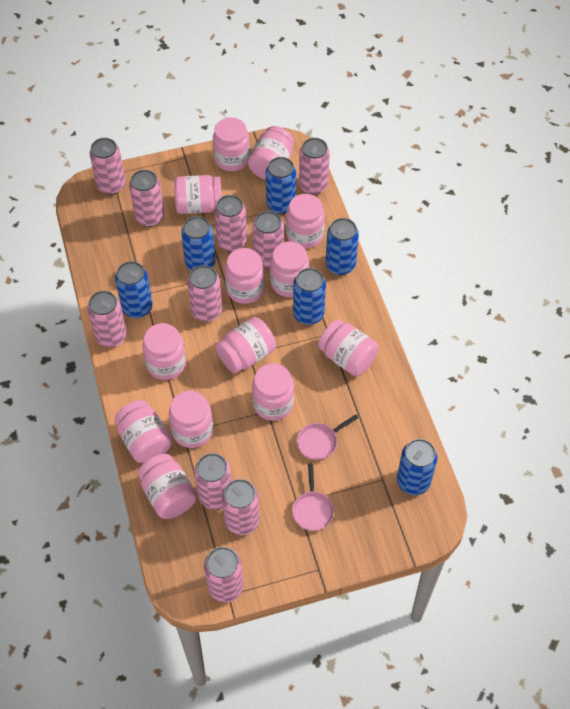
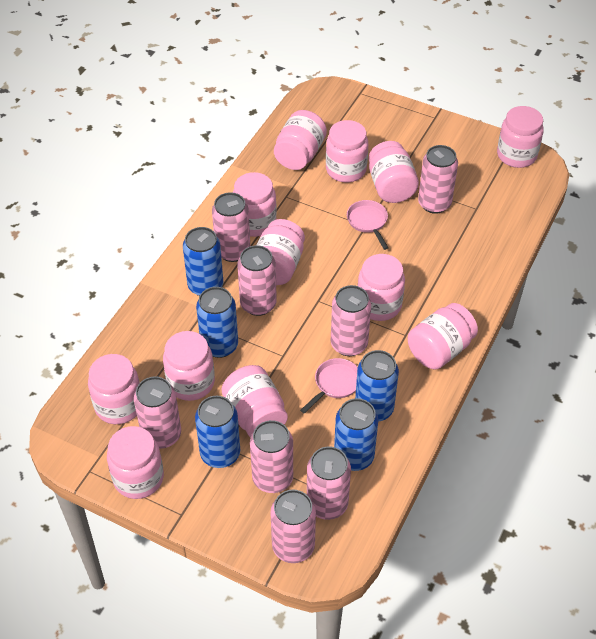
blue can: 6 -> 5
pink can: 10 -> 8
pink jar: 13 -> 12

